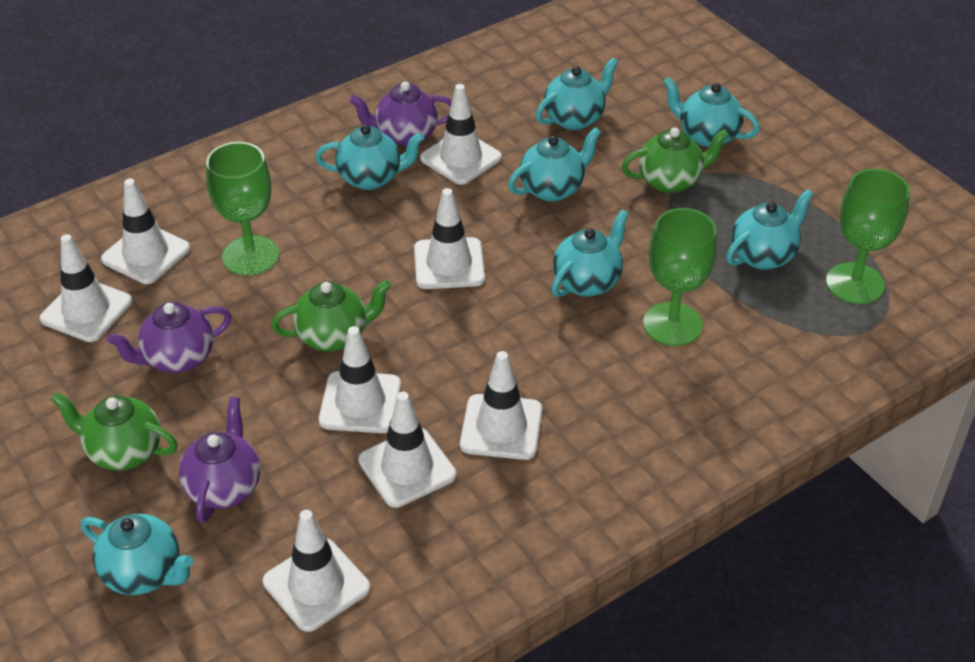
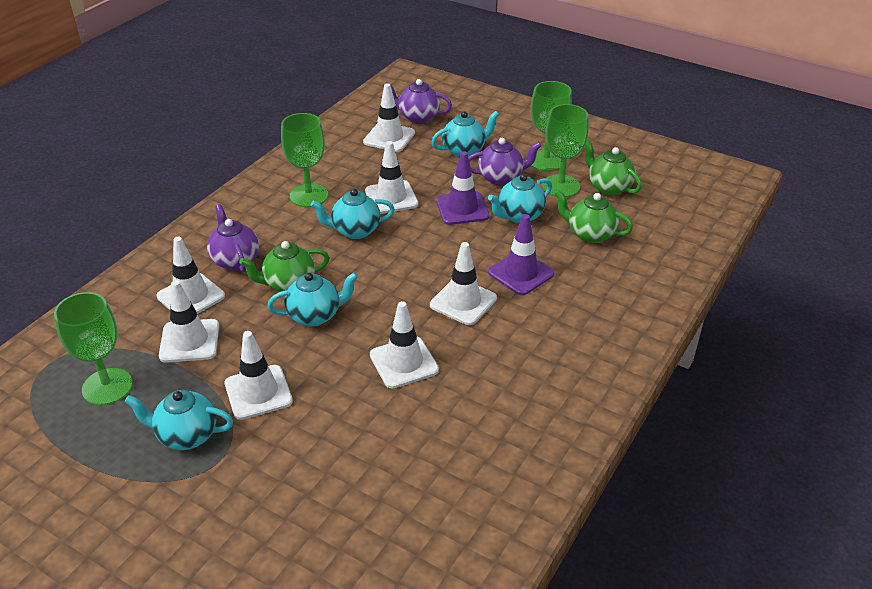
green goblet: 3 -> 4
purple traffic cone: 0 -> 2
turquoise teapot: 7 -> 5
white traffic cone: 8 -> 7

